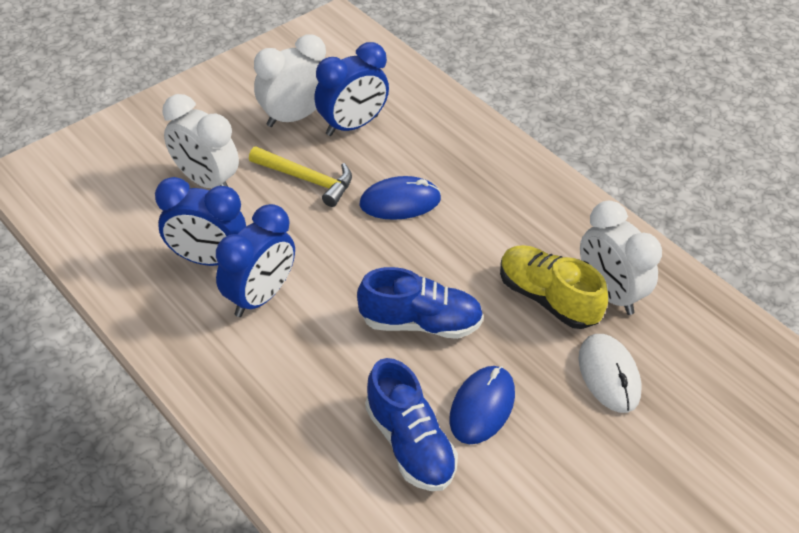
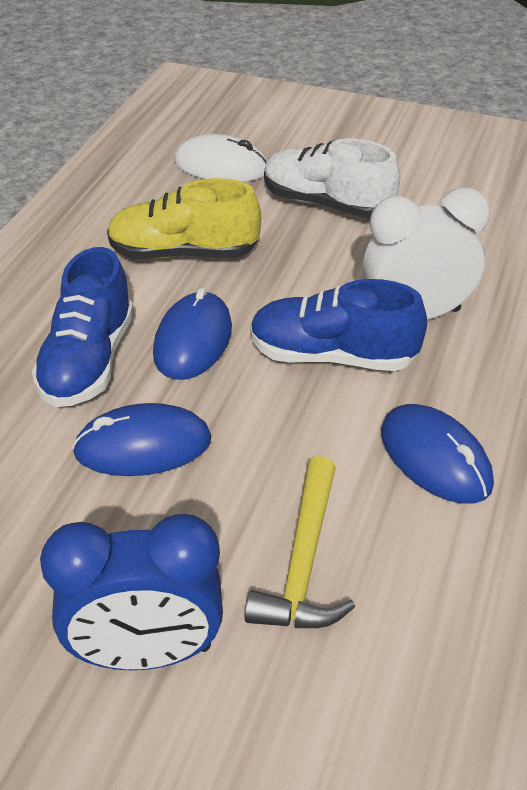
blue clock: 3 -> 1
blue mouse: 2 -> 3
white clock: 3 -> 1
white shoe: 0 -> 1

